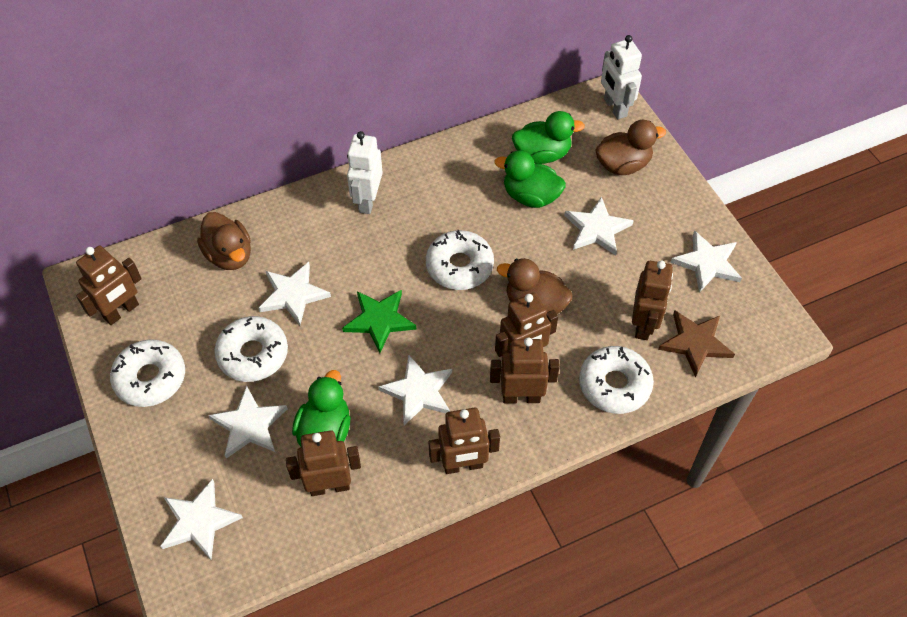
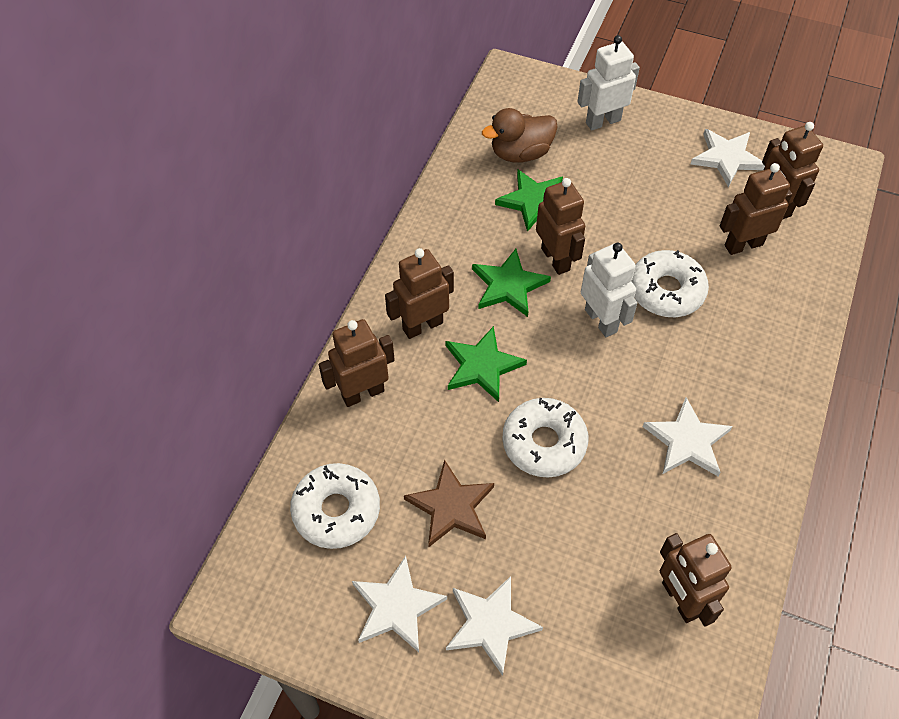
brown duck: 3 -> 1
green duck: 3 -> 0
green star: 1 -> 3
white donut: 4 -> 3
white star: 6 -> 4

